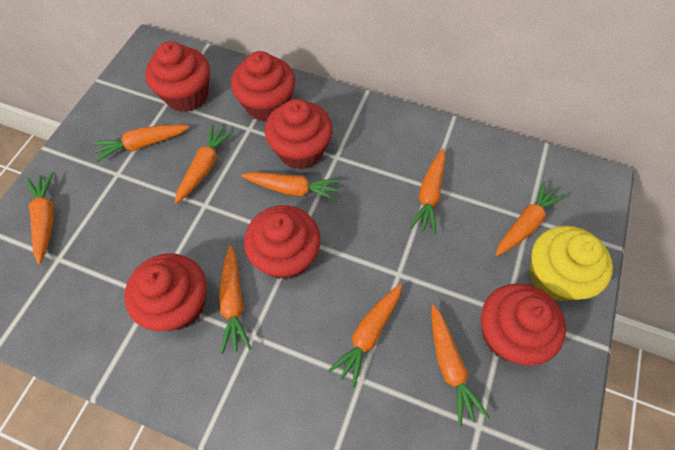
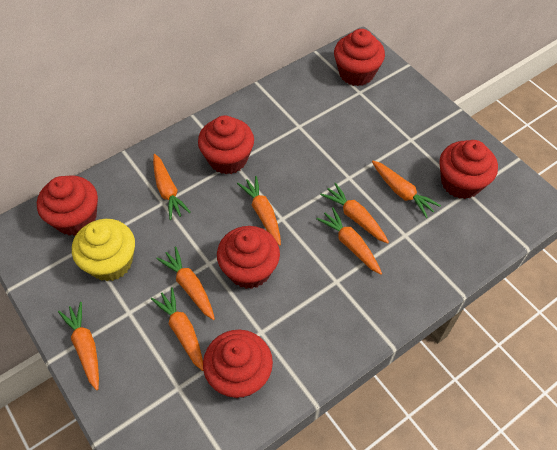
orange carrot: 9 -> 8

